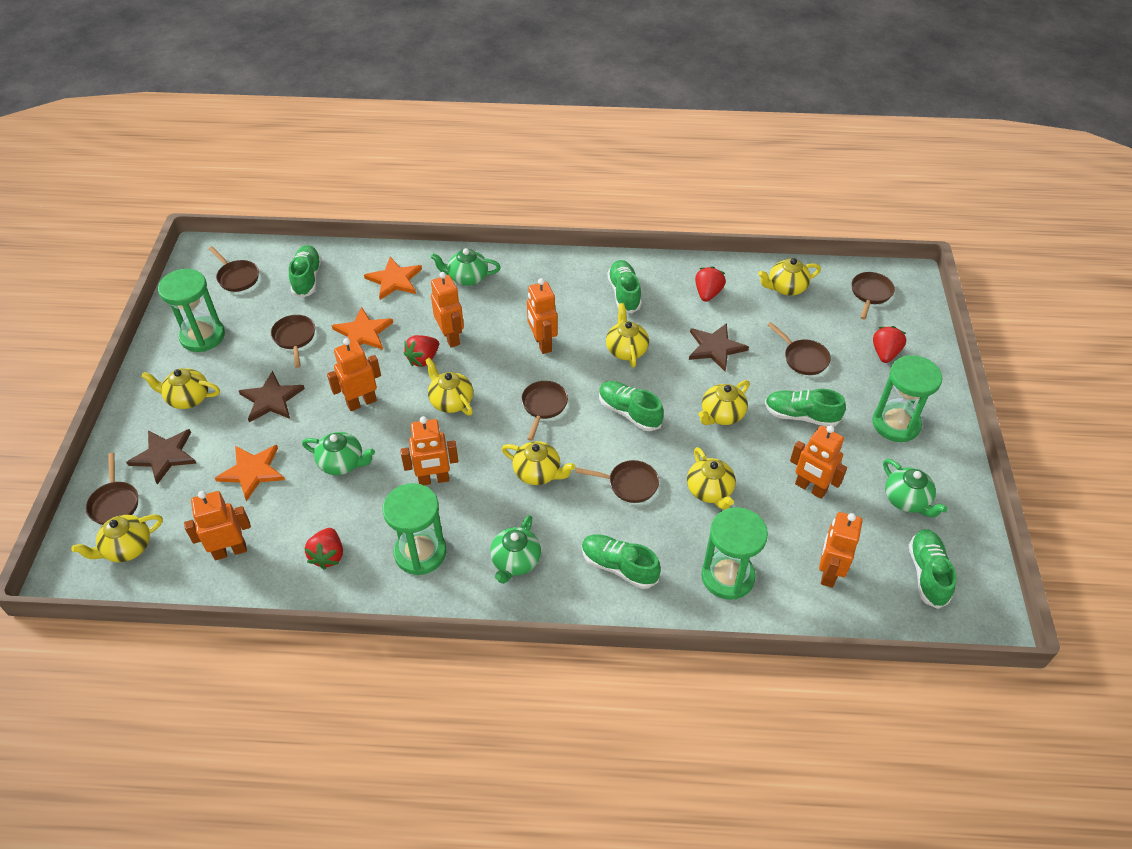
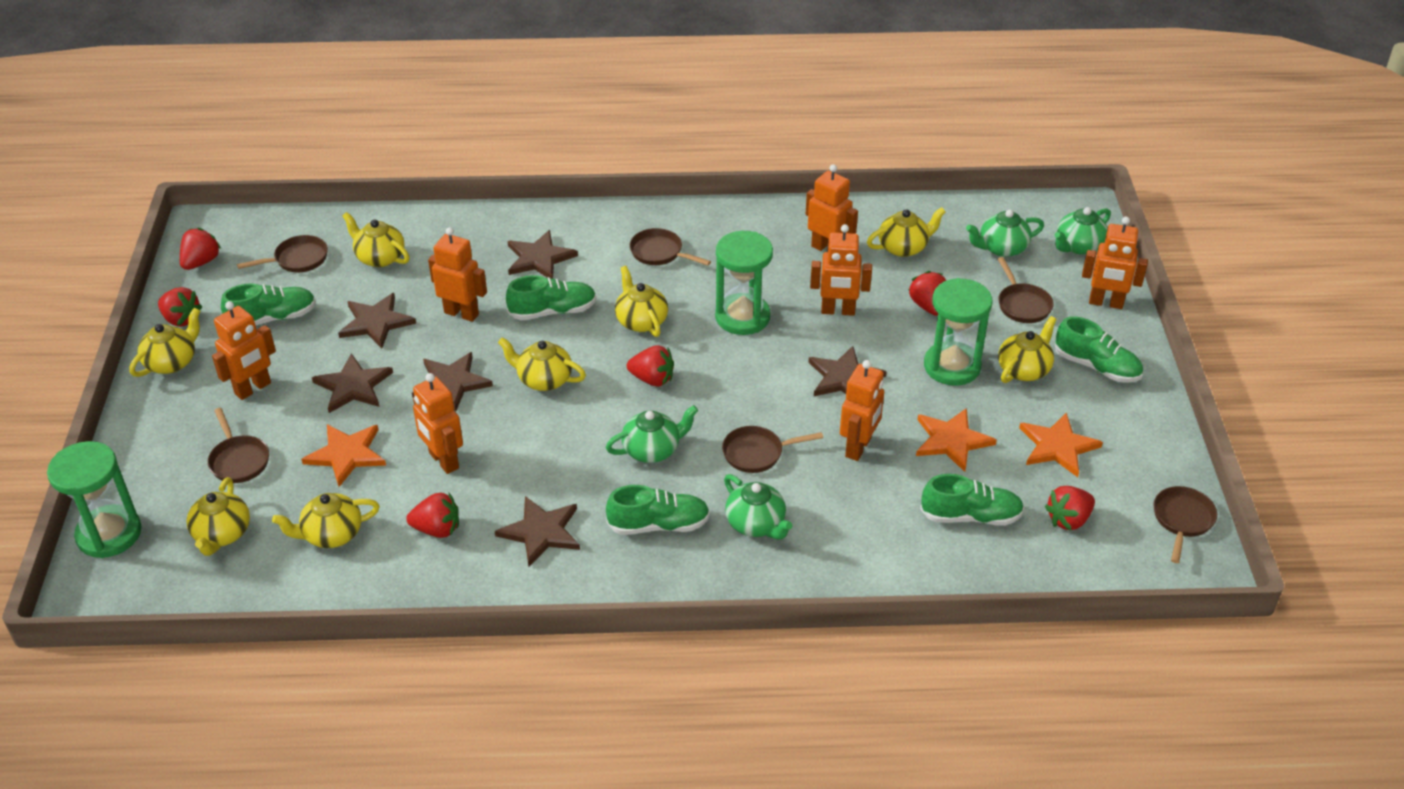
brown pan: 7 -> 6
brown star: 3 -> 6
green hourglass: 4 -> 3
green shoe: 6 -> 5
red strawberry: 4 -> 6

